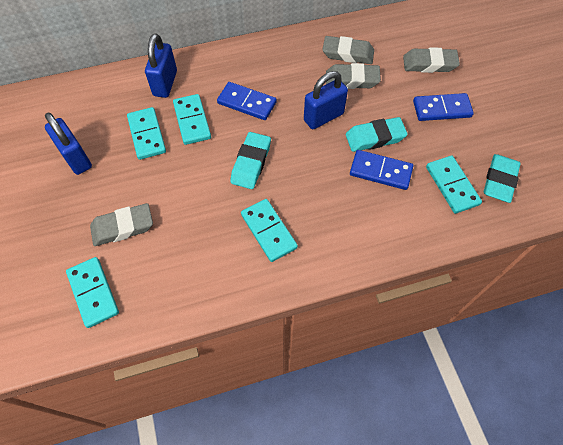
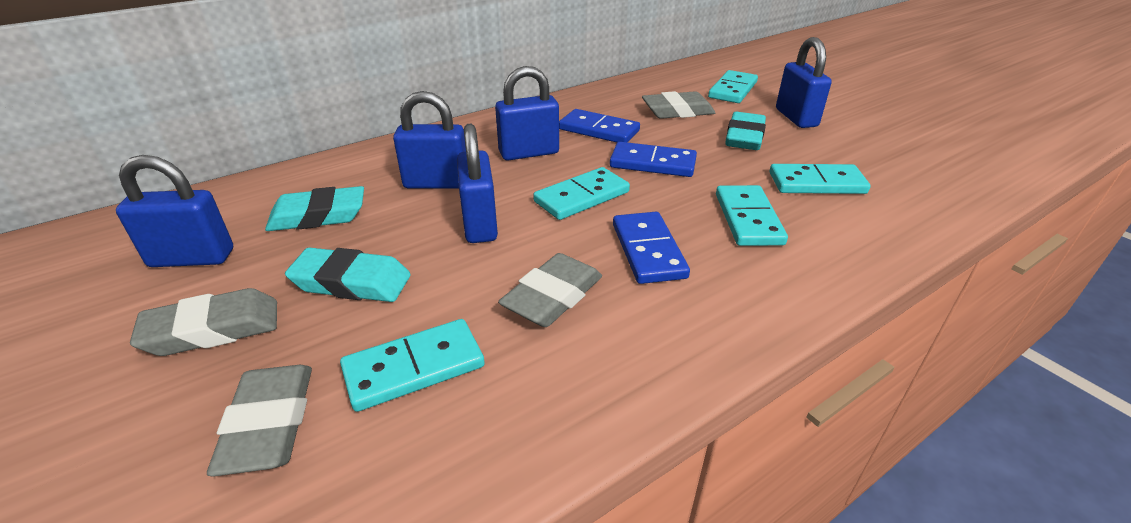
blue padlock: 3 -> 5

